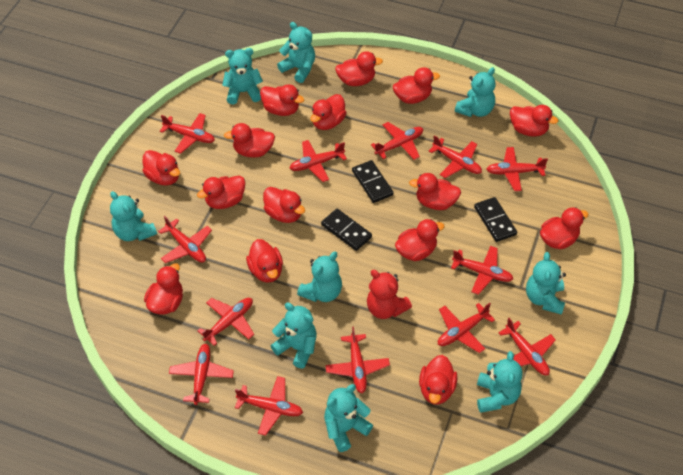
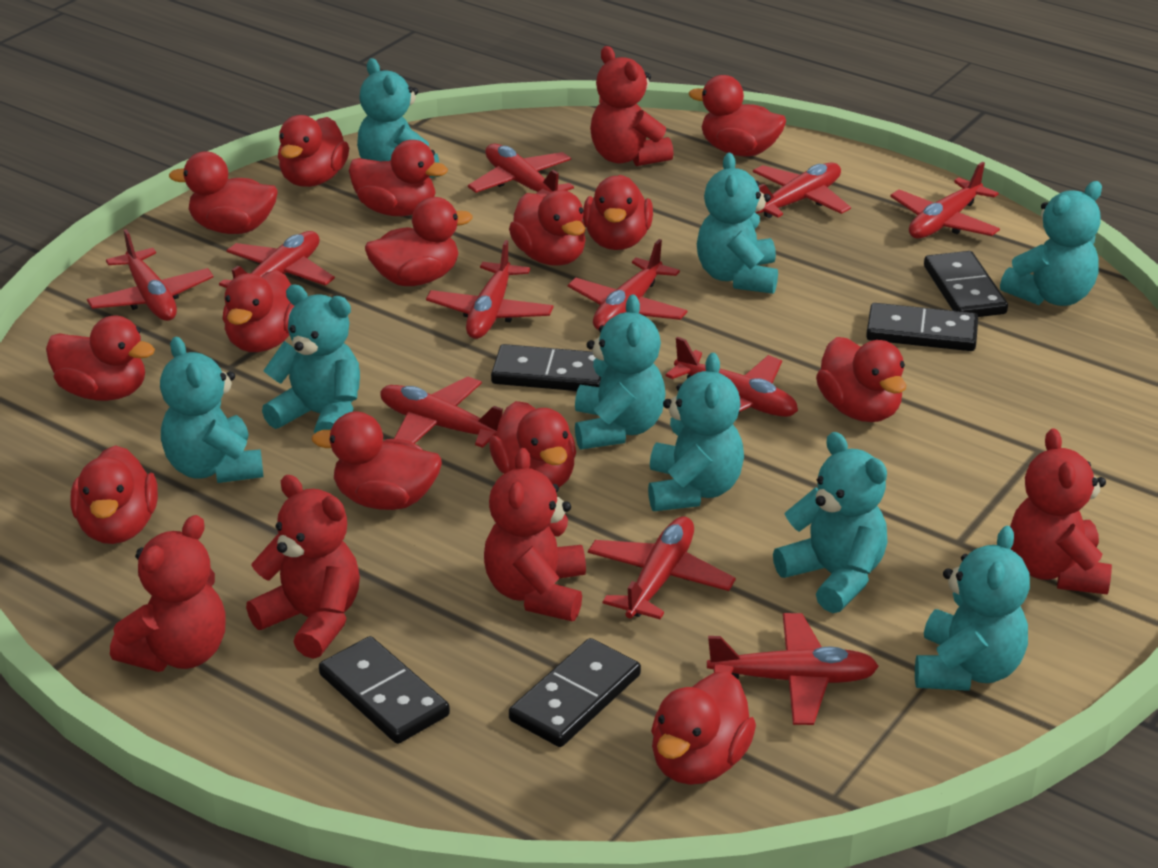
black domino: 3 -> 5
red duck: 15 -> 14
red plane: 13 -> 11
red teddy bear: 1 -> 5

